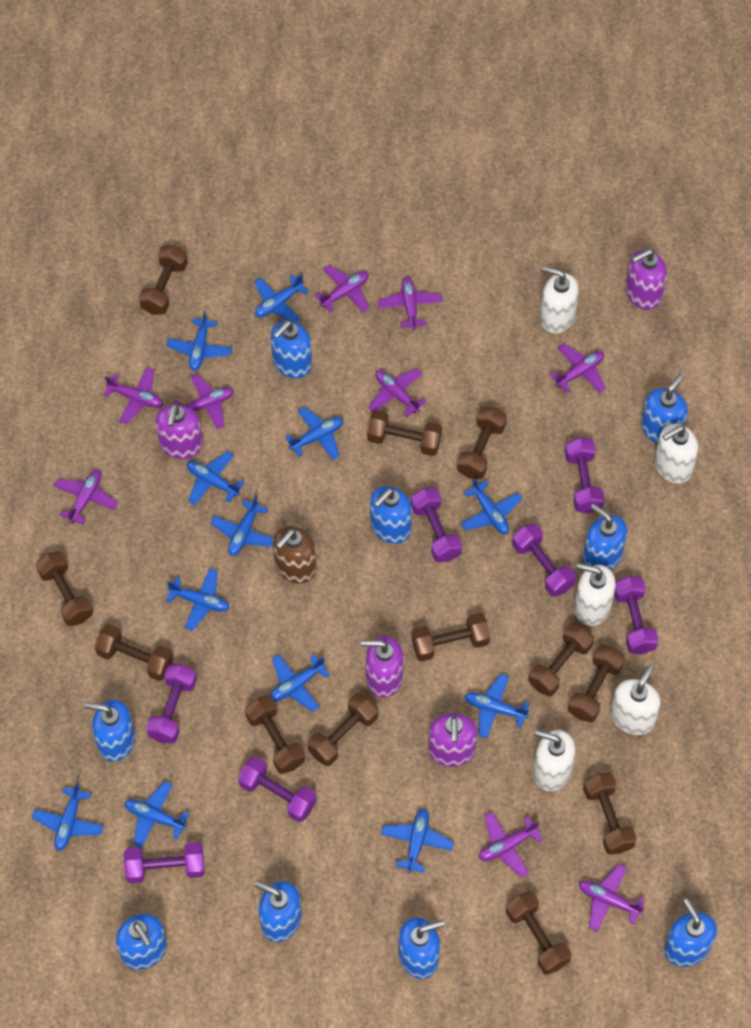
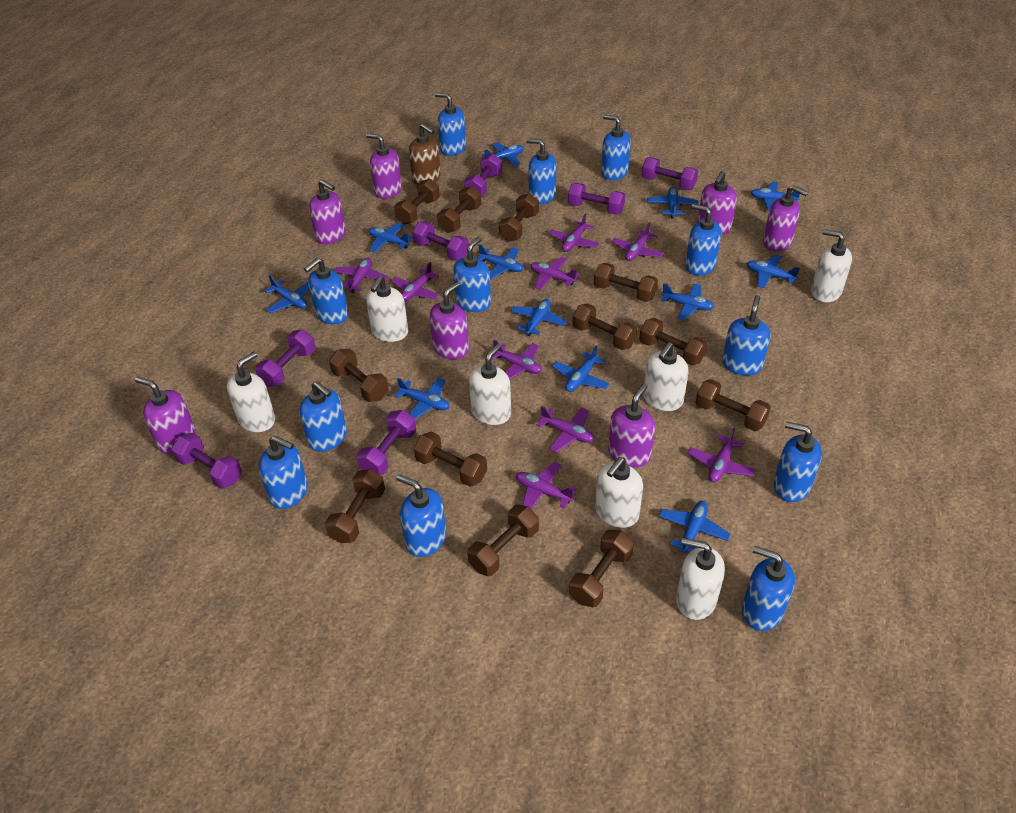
blue soap dispenser: 9 -> 12
purple soap dispenser: 4 -> 7
white soap dispenser: 5 -> 7

